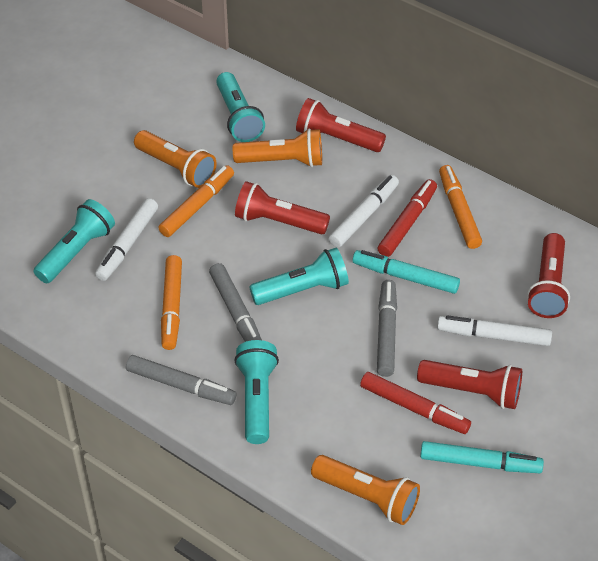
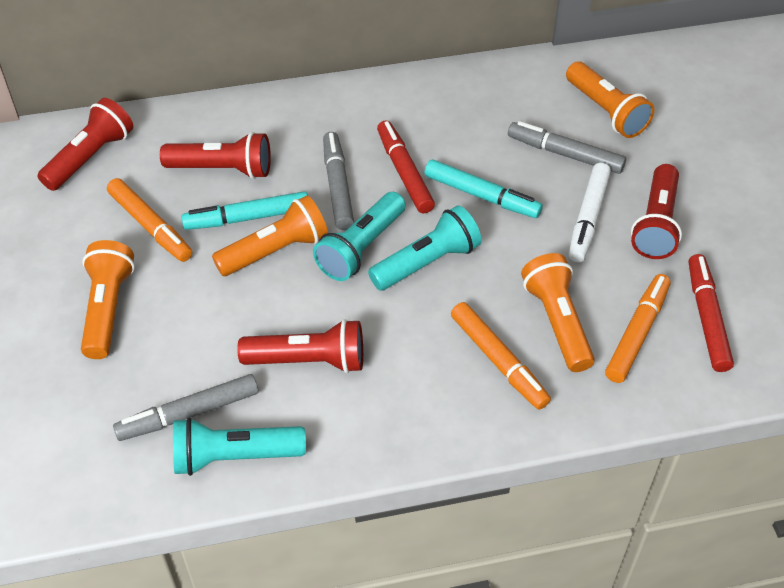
orange flashlight: 3 -> 4
turquoise flashlight: 4 -> 3
white marker: 3 -> 1

